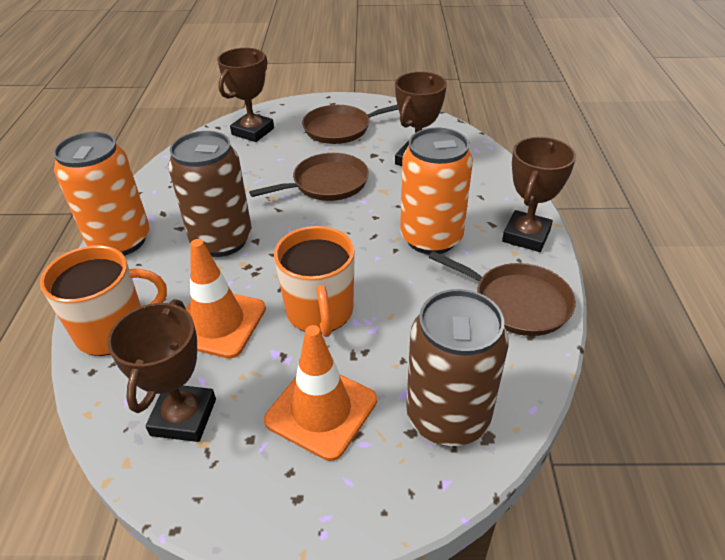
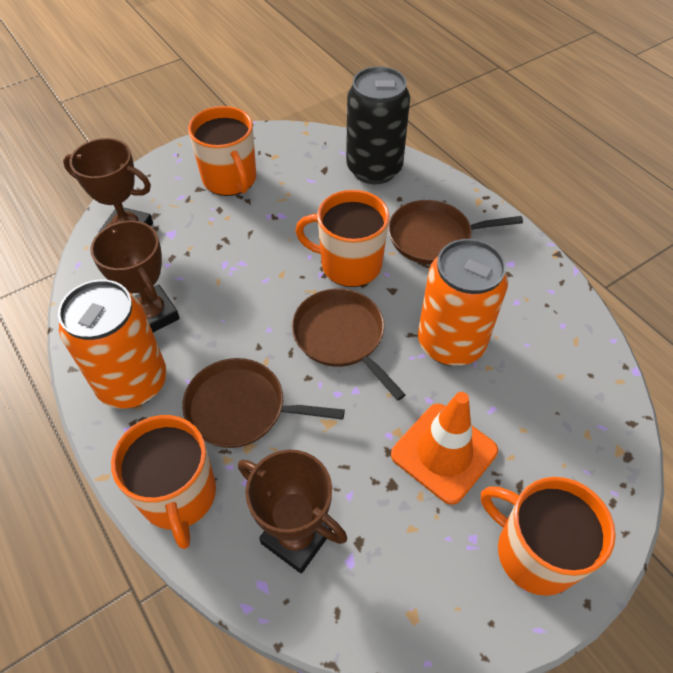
black can: 0 -> 1
brown can: 2 -> 0
brown trophy: 4 -> 3
orange mug: 2 -> 4
orange traffic cone: 2 -> 1

